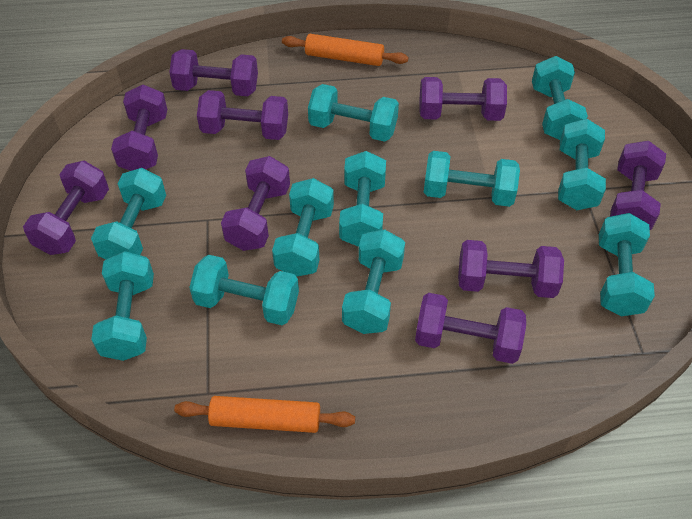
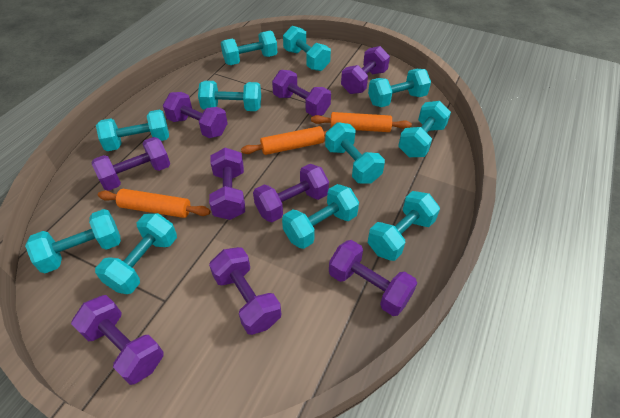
orange rolling pin: 2 -> 3

